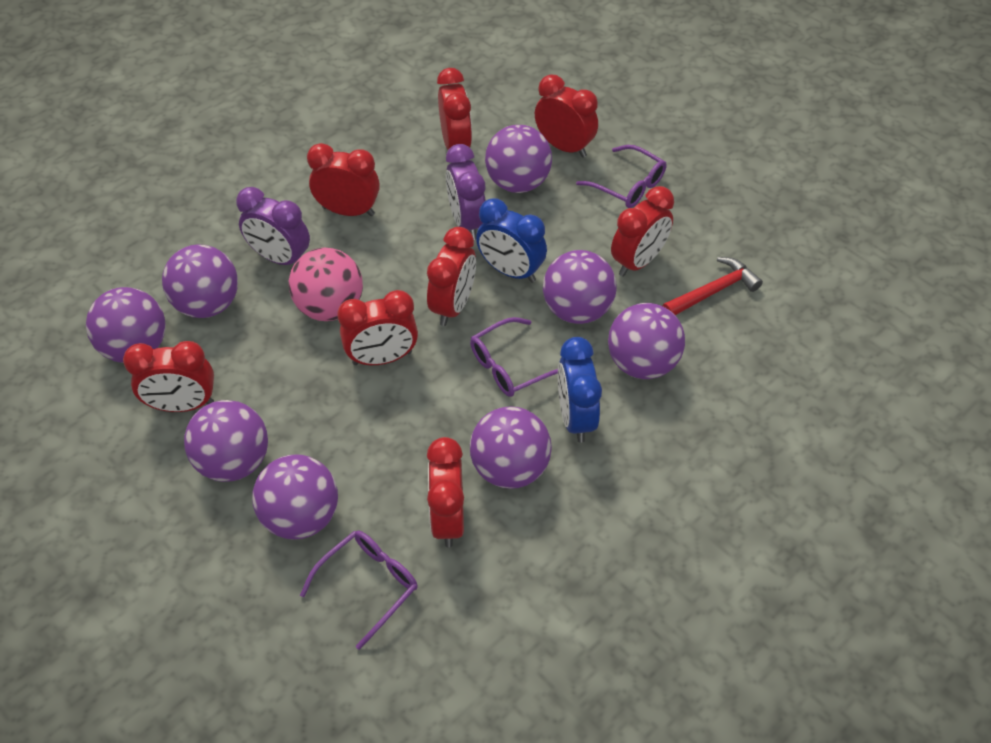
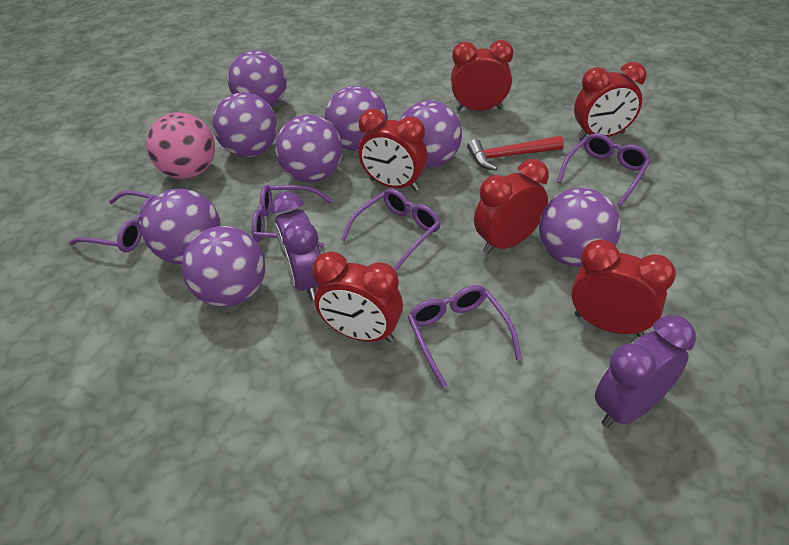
blue clock: 2 -> 0
purple glasses: 3 -> 5
red clock: 8 -> 6

